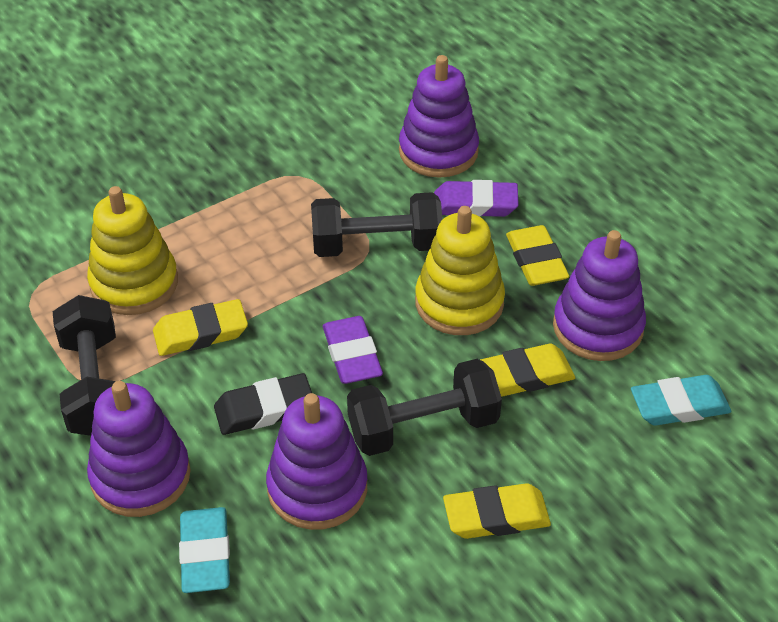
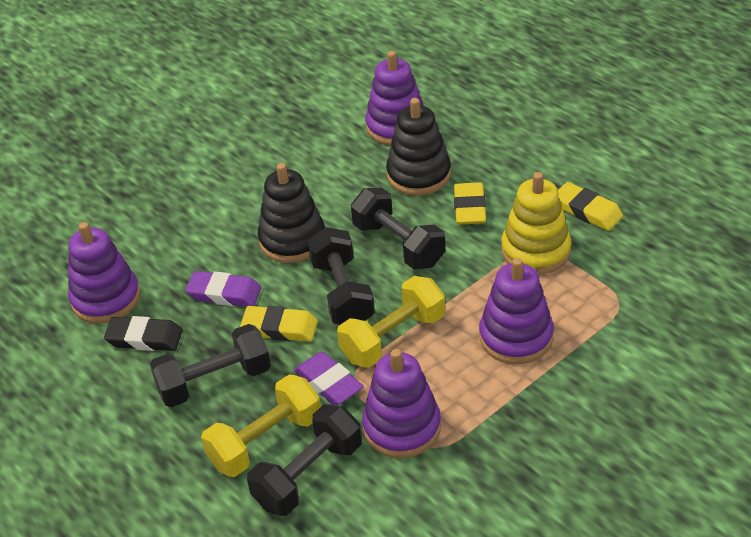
black dumbbell: 3 -> 4
black stacking toy: 0 -> 2
turquoise eraser: 2 -> 0
yellow dumbbell: 0 -> 2
yellow eraser: 4 -> 3
yellow stacking toy: 2 -> 1

